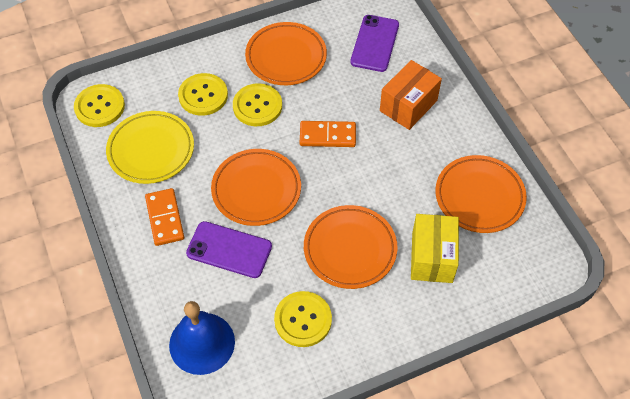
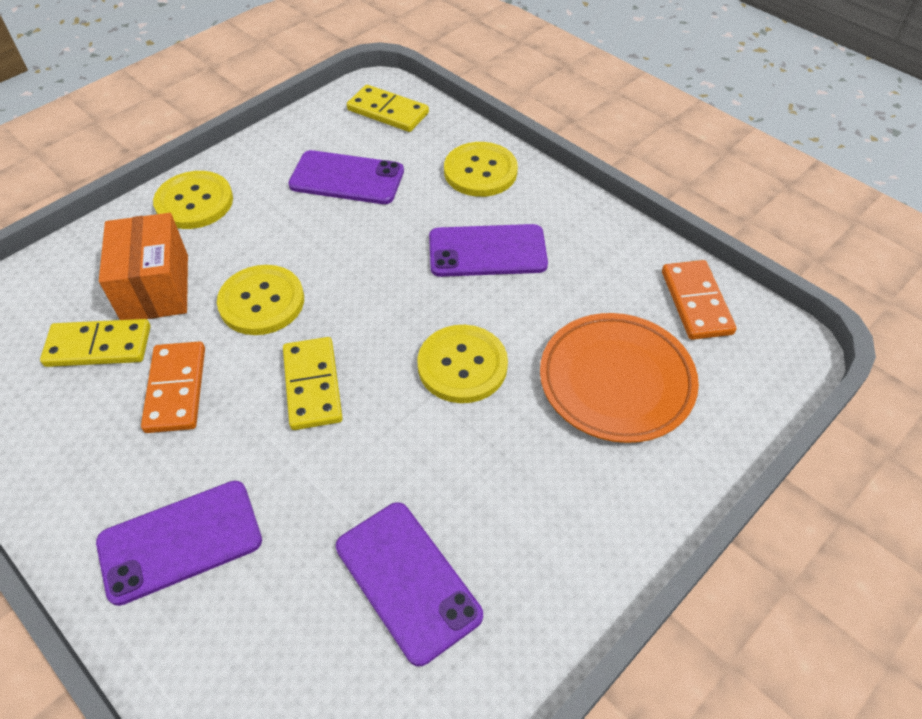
blue bell: 1 -> 0
orange plate: 4 -> 1
purple phone: 2 -> 4
yellow box: 1 -> 0
yellow domino: 0 -> 3
yellow plate: 1 -> 0

